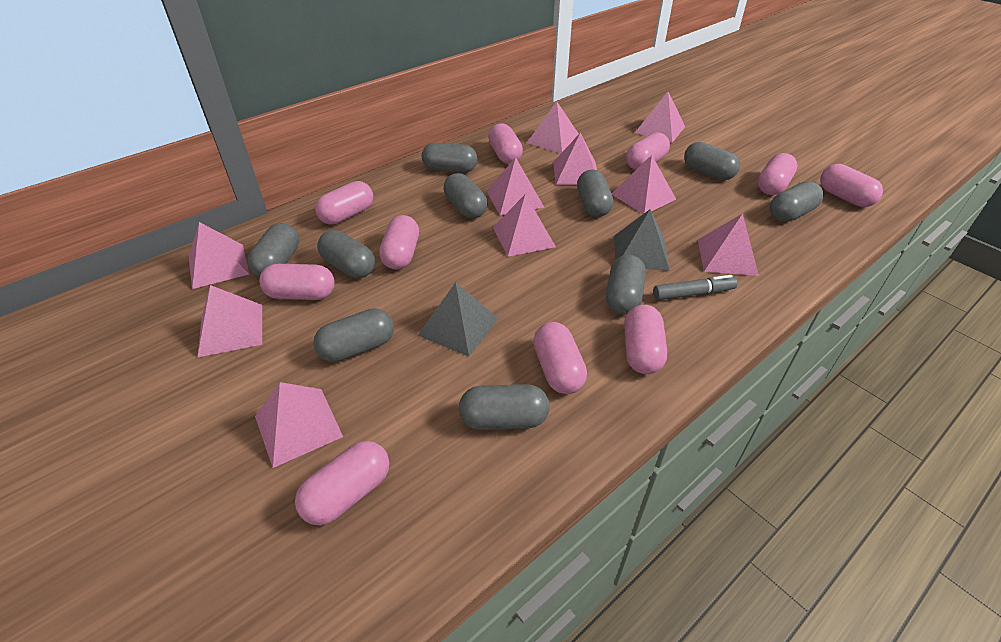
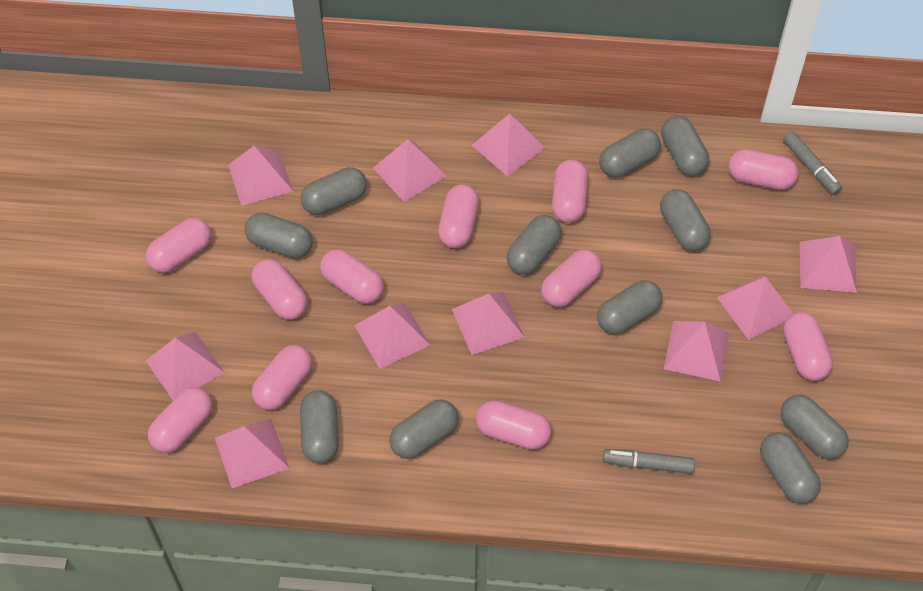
grey capsule: 10 -> 11
grey marker: 1 -> 2
grey pyramid: 2 -> 0
pink capsule: 10 -> 11

